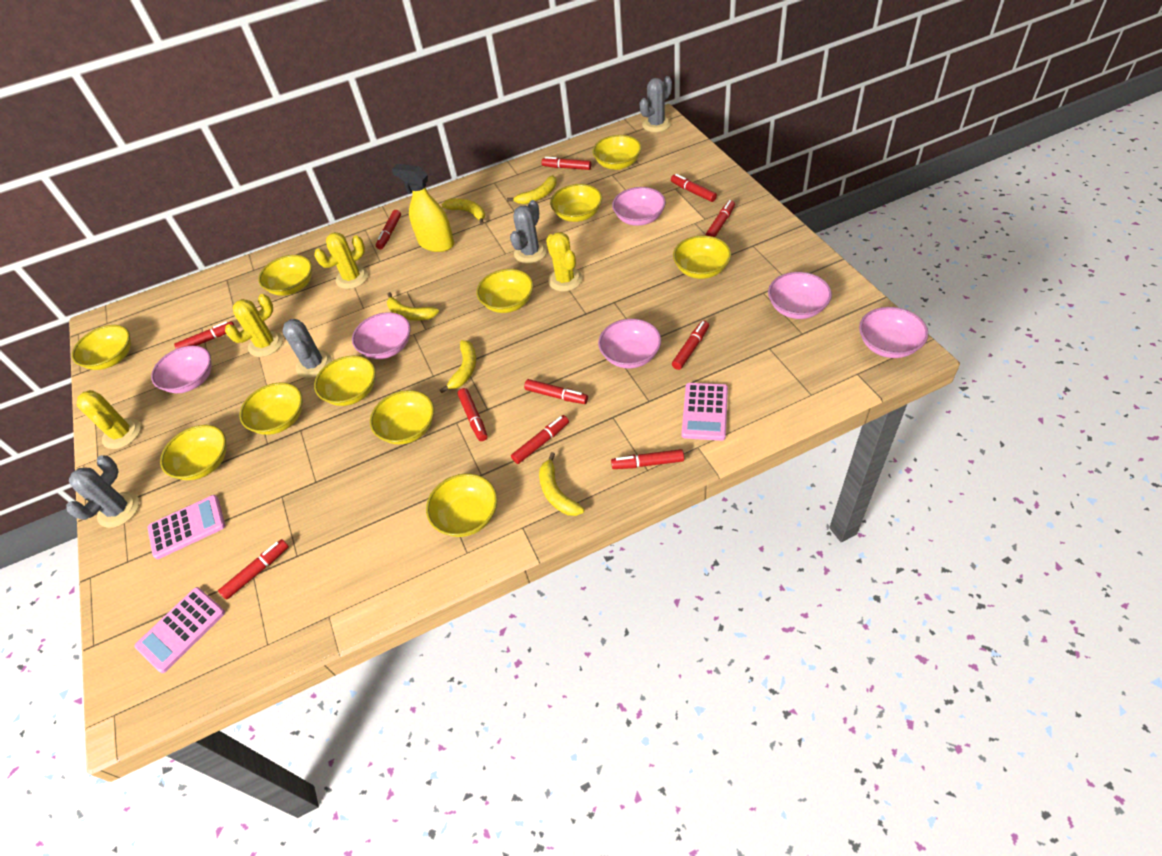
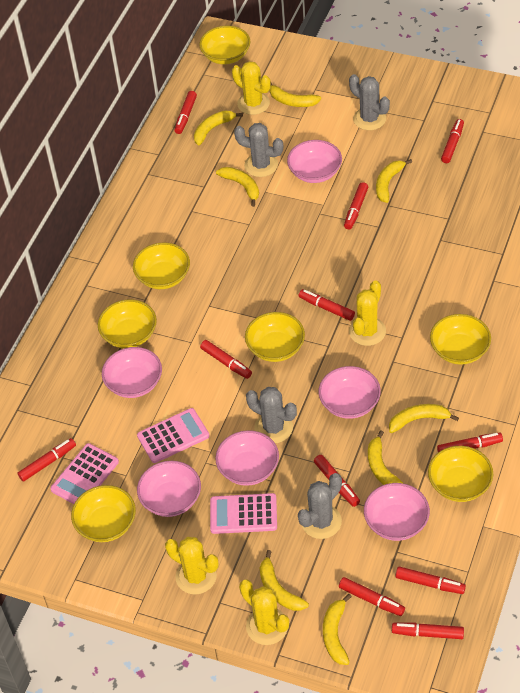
yellow banana: 5 -> 8
yellow bowl: 11 -> 7
yellow spray bottle: 1 -> 0

